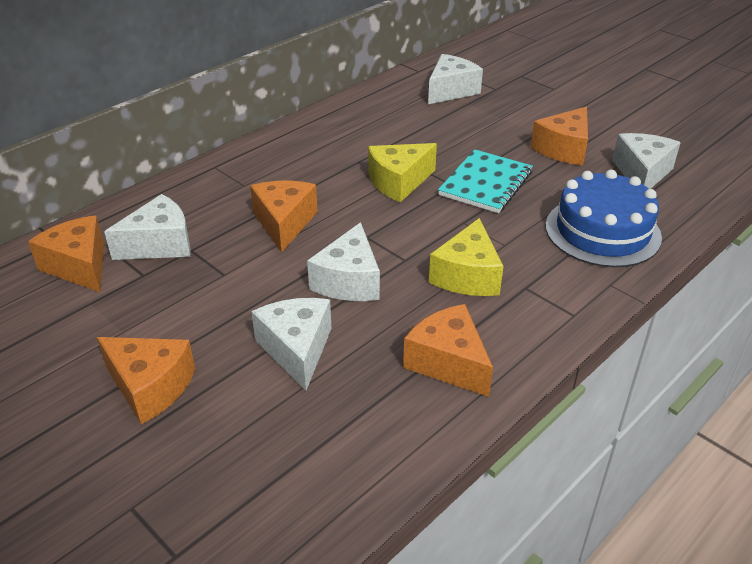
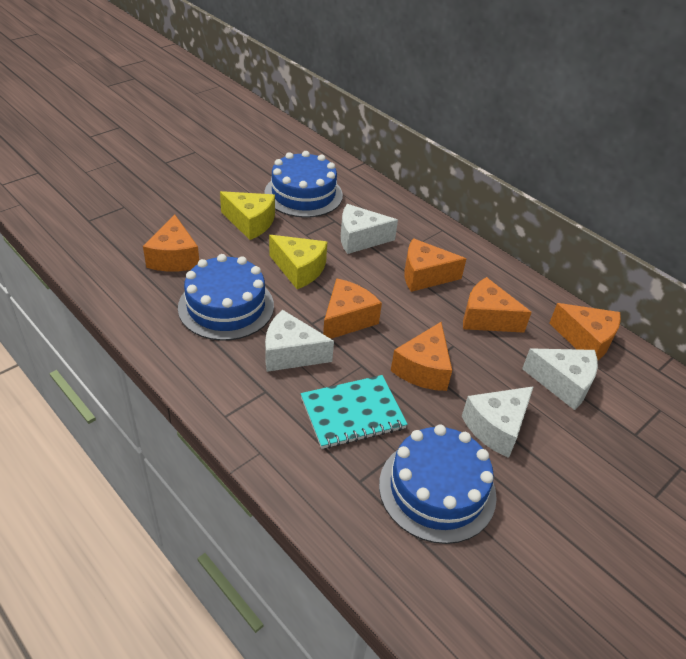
blue cake: 1 -> 3
orange cheese: 5 -> 6
white cheese: 5 -> 4

